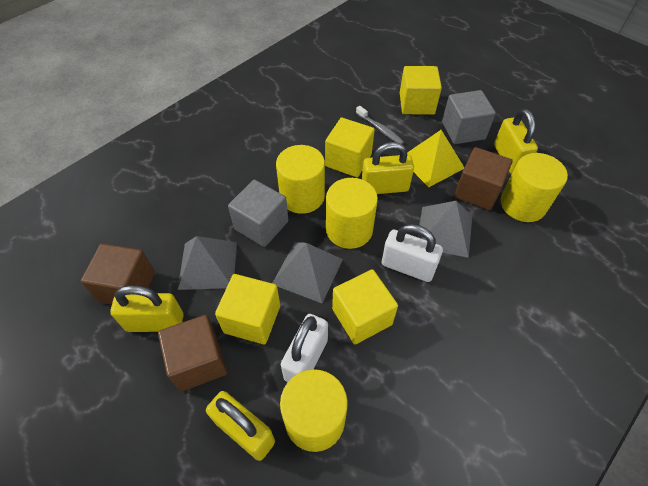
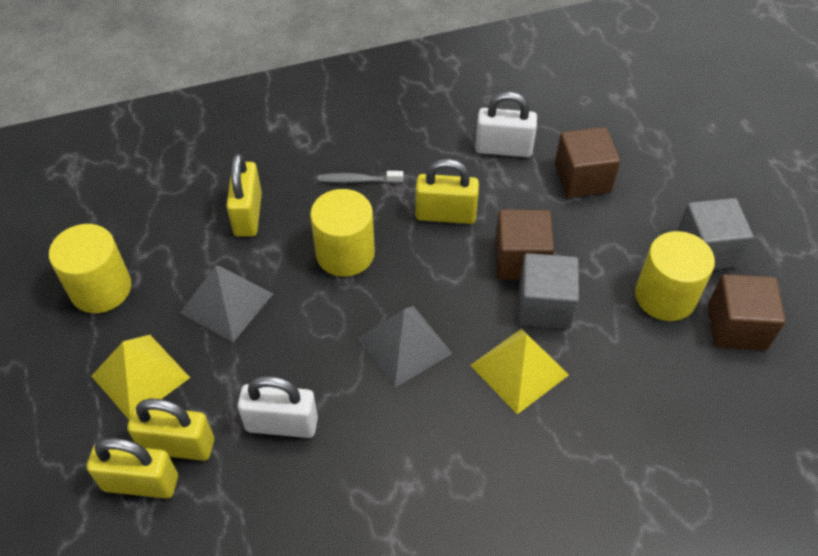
grey pyramid: 3 -> 2
yellow cube: 4 -> 0
yellow cylinder: 4 -> 3
yellow pyramid: 1 -> 2

